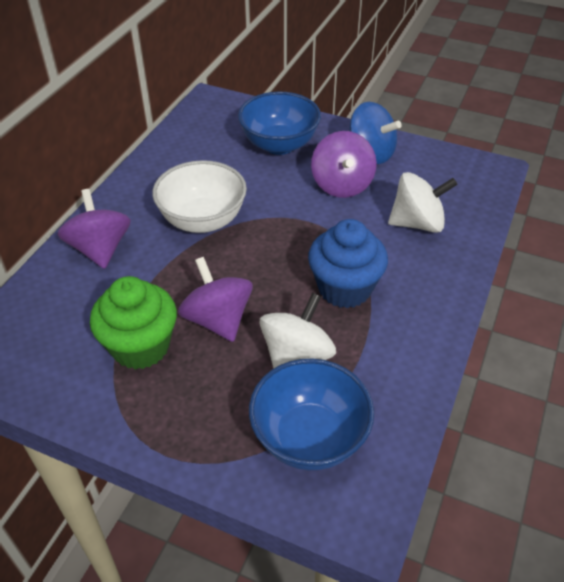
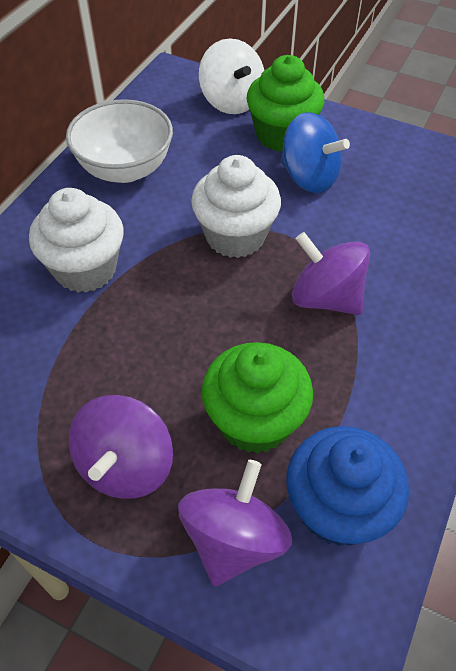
blue bowl: 2 -> 0
green cupcake: 1 -> 2
white cupcake: 0 -> 2
white spinning top: 2 -> 1

